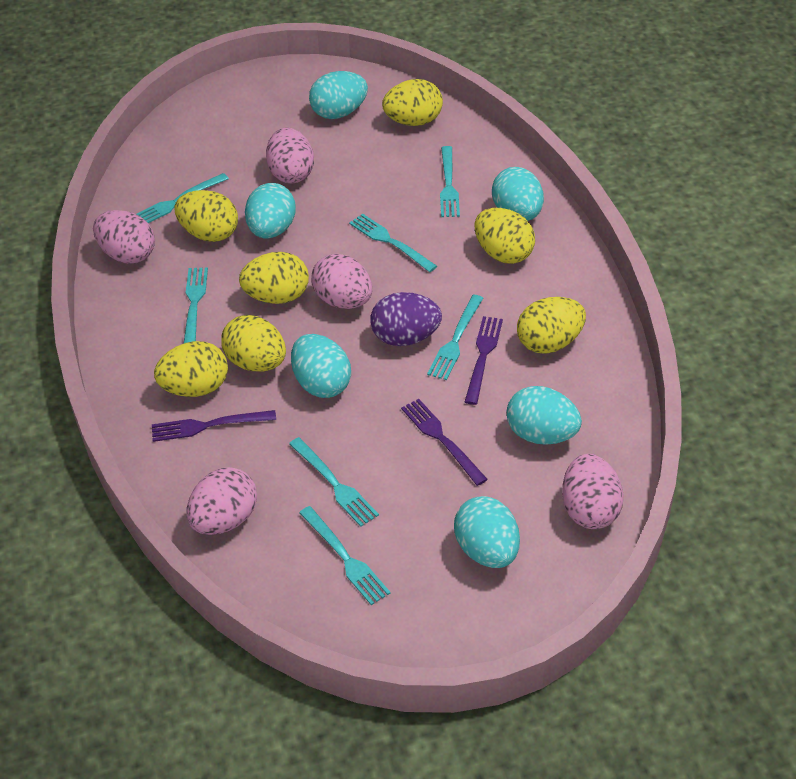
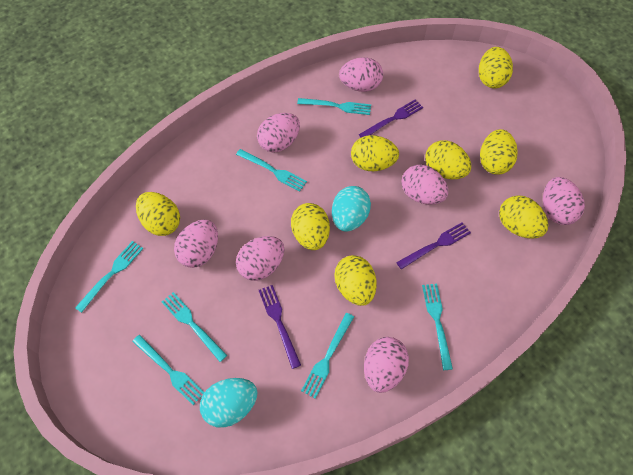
pink egg: 5 -> 7
purple egg: 1 -> 0
turquoise egg: 6 -> 2
yellow egg: 7 -> 8

